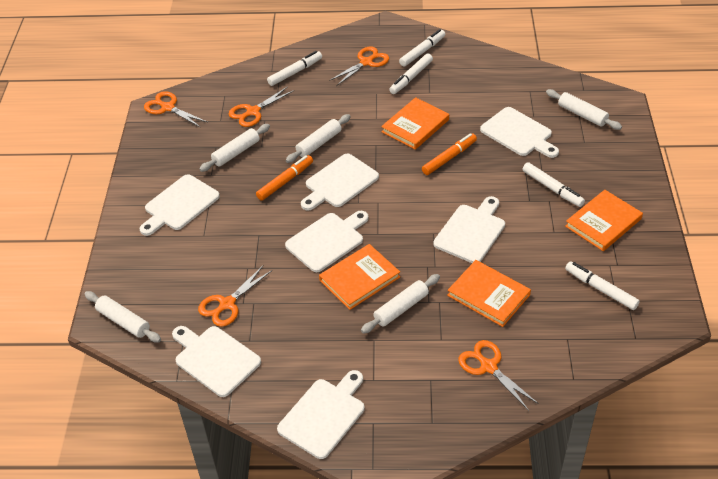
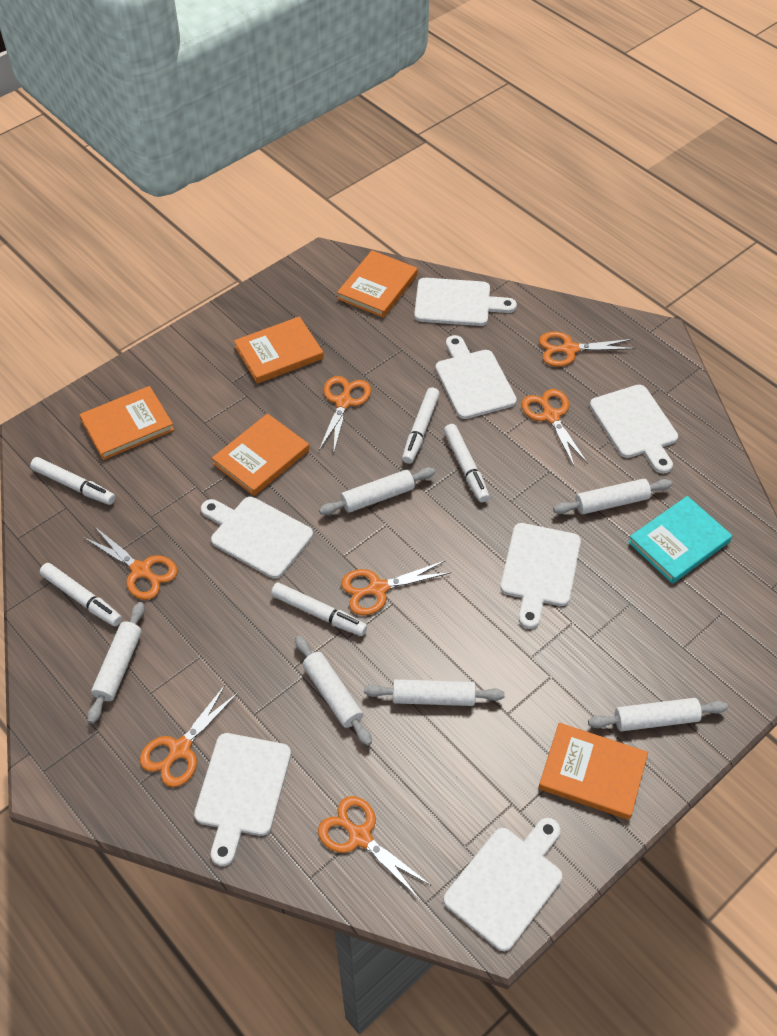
orange book: 4 -> 5
orange marker: 2 -> 0
orange scissors: 5 -> 7
turquoise book: 0 -> 1
white rolling pin: 5 -> 6

